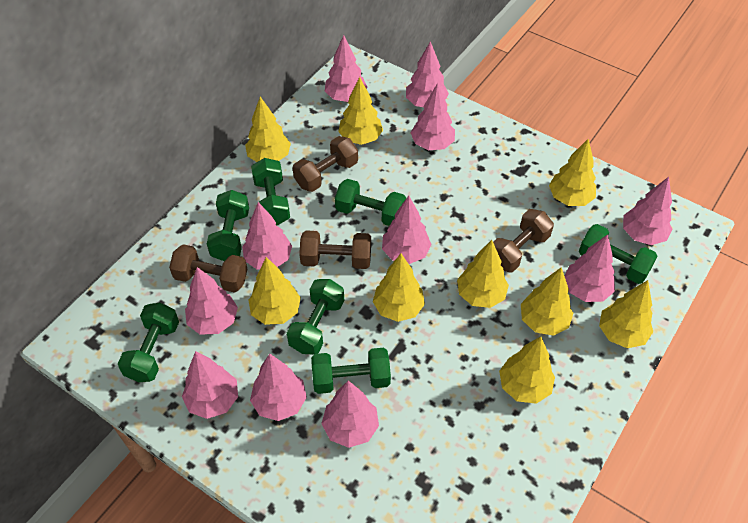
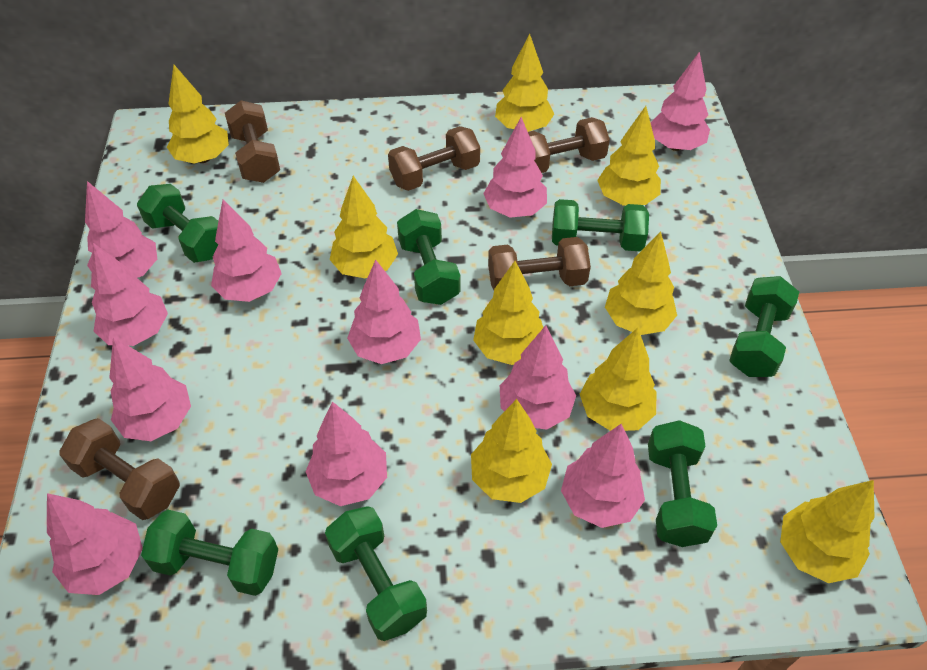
brown dumbbell: 4 -> 5

